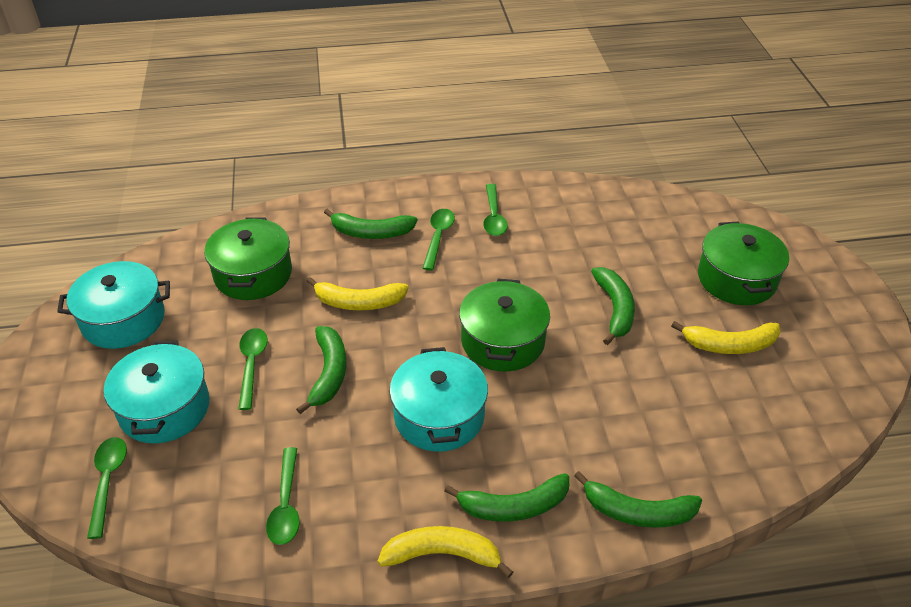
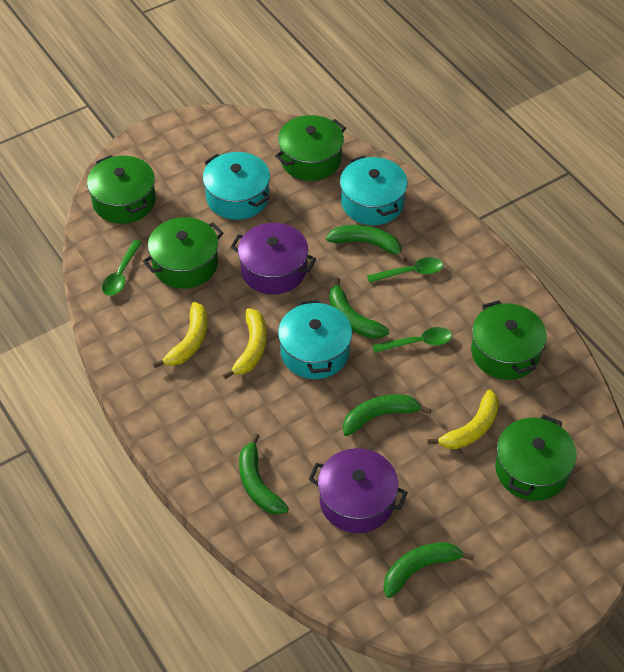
green pot: 3 -> 5
green spoon: 5 -> 3
purple pot: 0 -> 2

